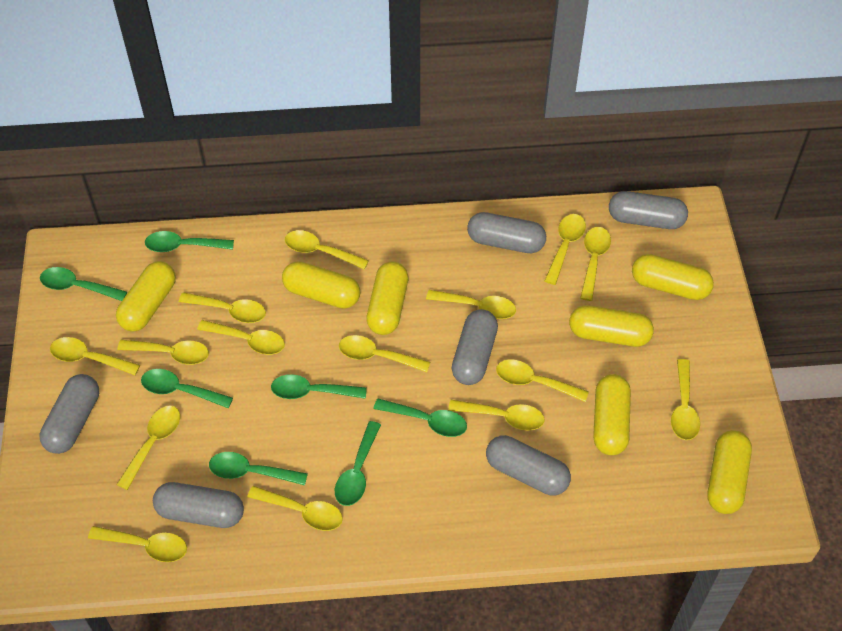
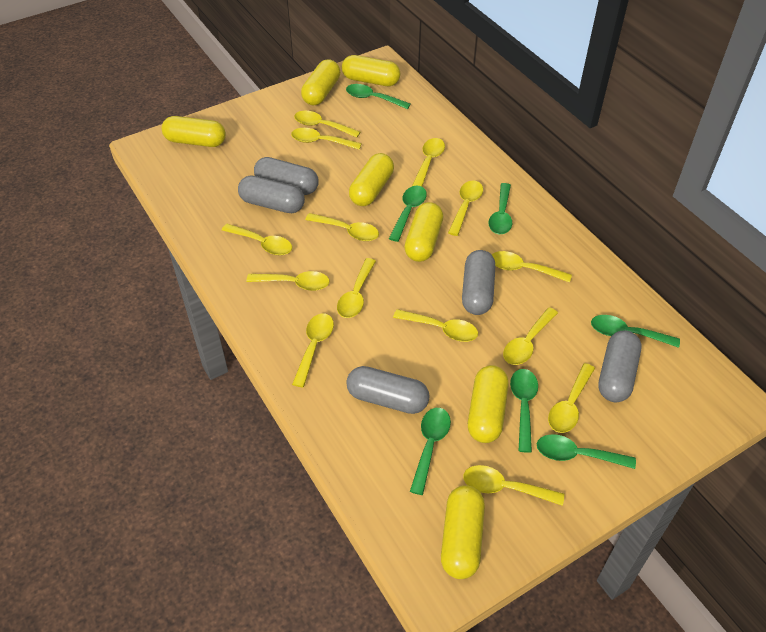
grey capsule: 6 -> 5
yellow spoon: 15 -> 14

